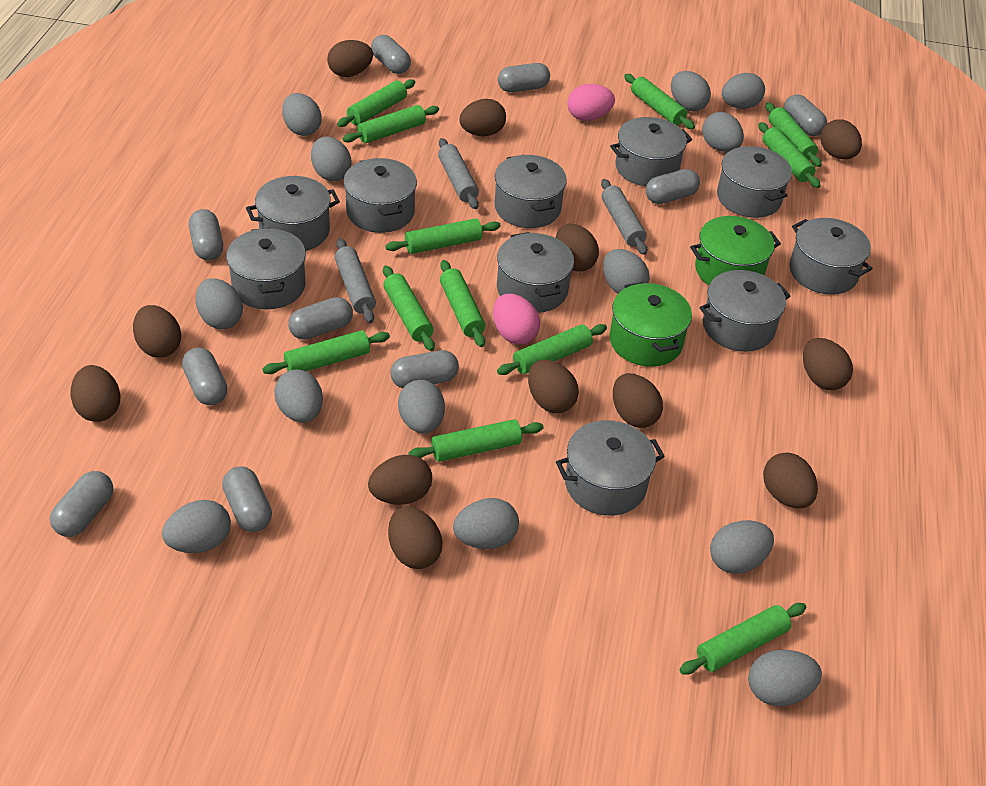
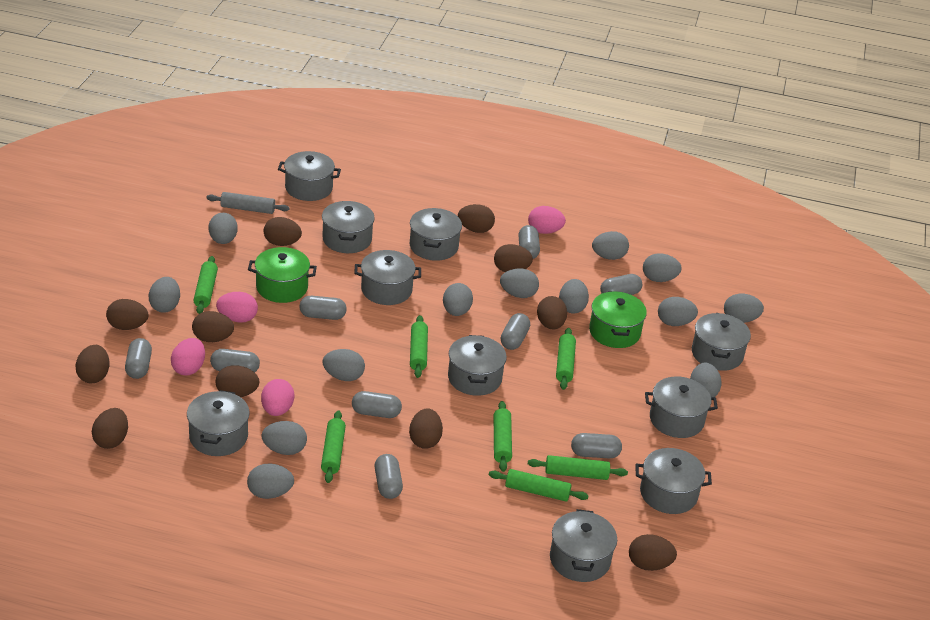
brown egg: 12 -> 11
green rolling pin: 12 -> 7
grey capsule: 10 -> 9
grey rolling pin: 3 -> 1
pink egg: 2 -> 4

